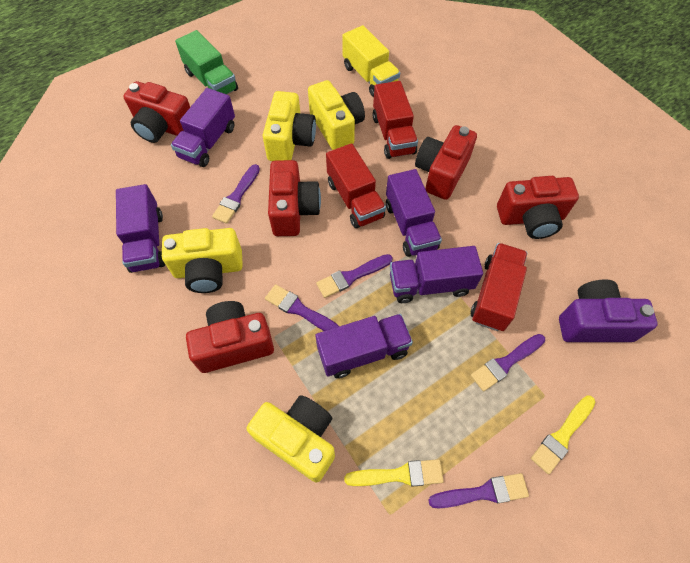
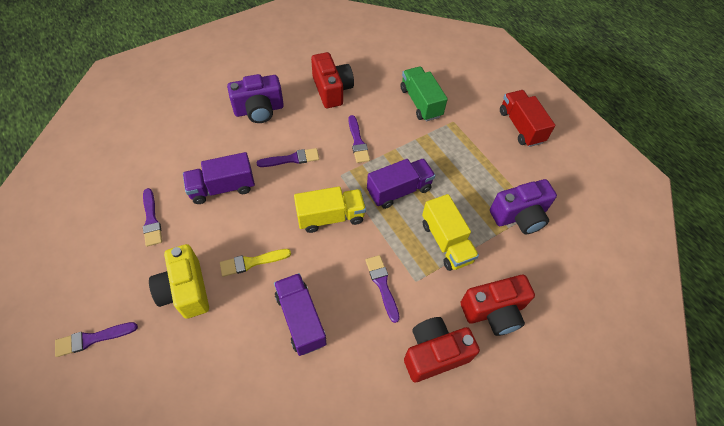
purple camera: 1 -> 2
purple truck: 5 -> 3
red camera: 5 -> 3
red truck: 3 -> 1
yellow brush: 2 -> 1
yellow camera: 4 -> 1
yellow truck: 1 -> 2

